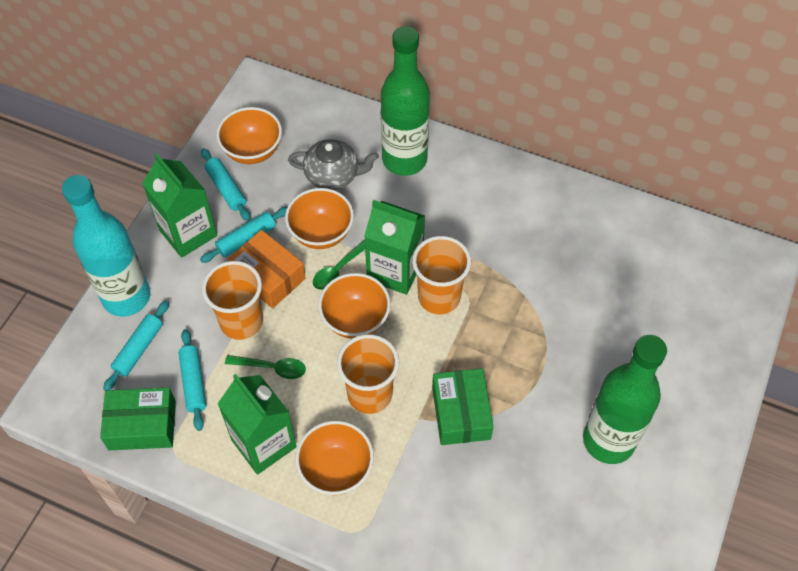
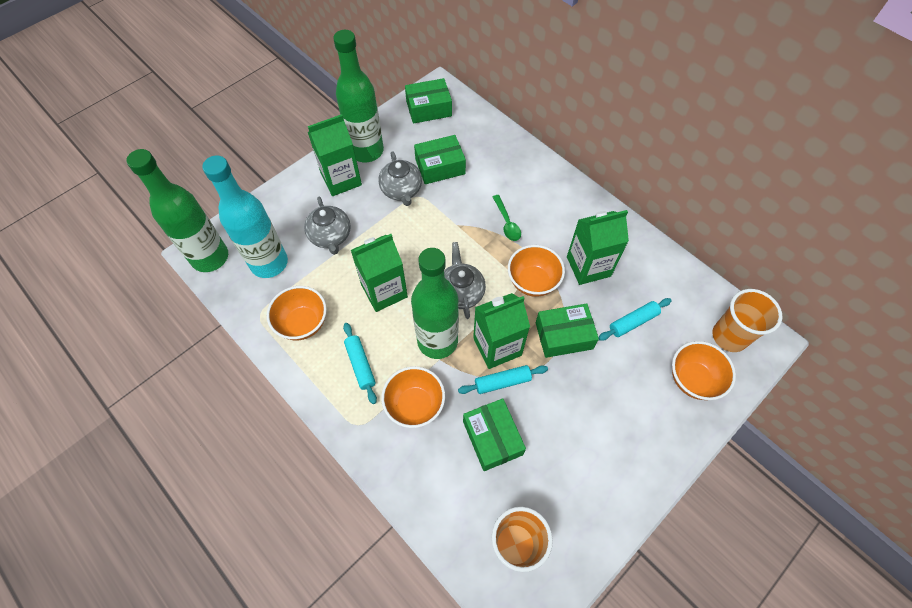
green bottle: 2 -> 3
green box: 2 -> 4
green carton: 3 -> 4
green spoon: 2 -> 1
grey teapot: 1 -> 3
orange box: 1 -> 0
orange cup: 3 -> 2
turquoise rolling pin: 4 -> 3

